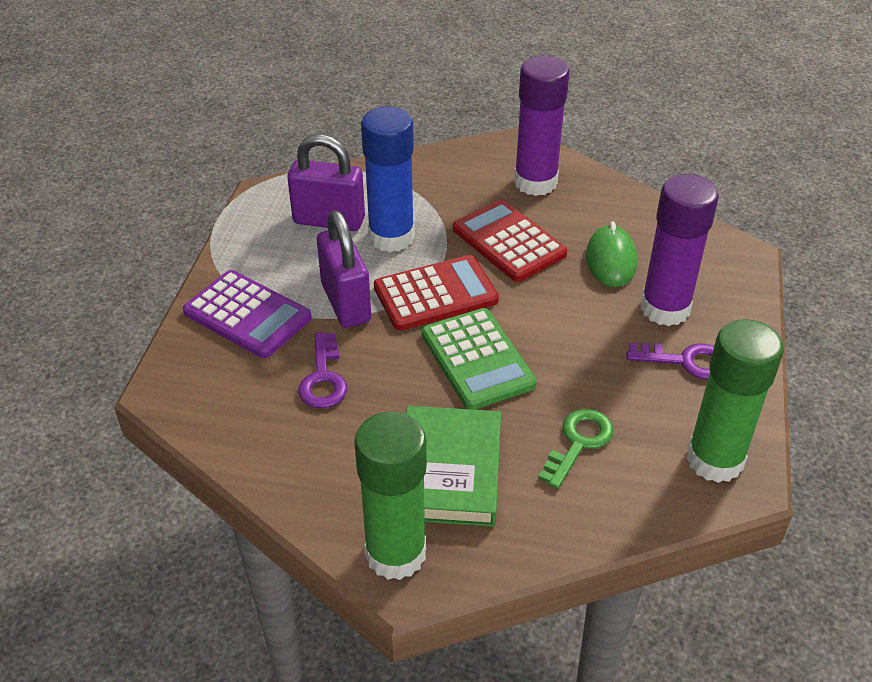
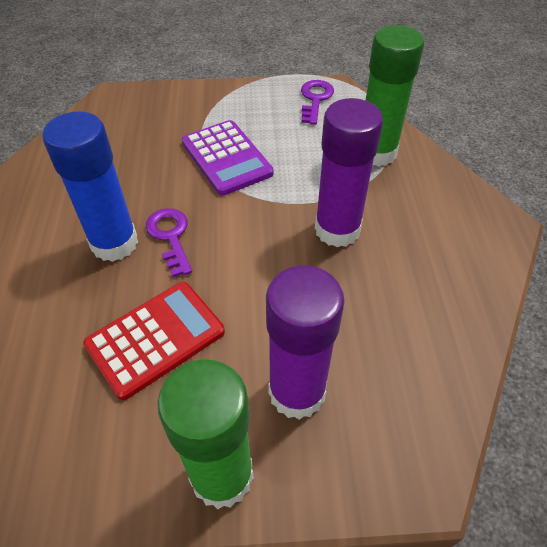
green book: 1 -> 0
green calculator: 1 -> 0
green key: 1 -> 0
green mouse: 1 -> 0
purple padlock: 2 -> 0
red calculator: 2 -> 1

